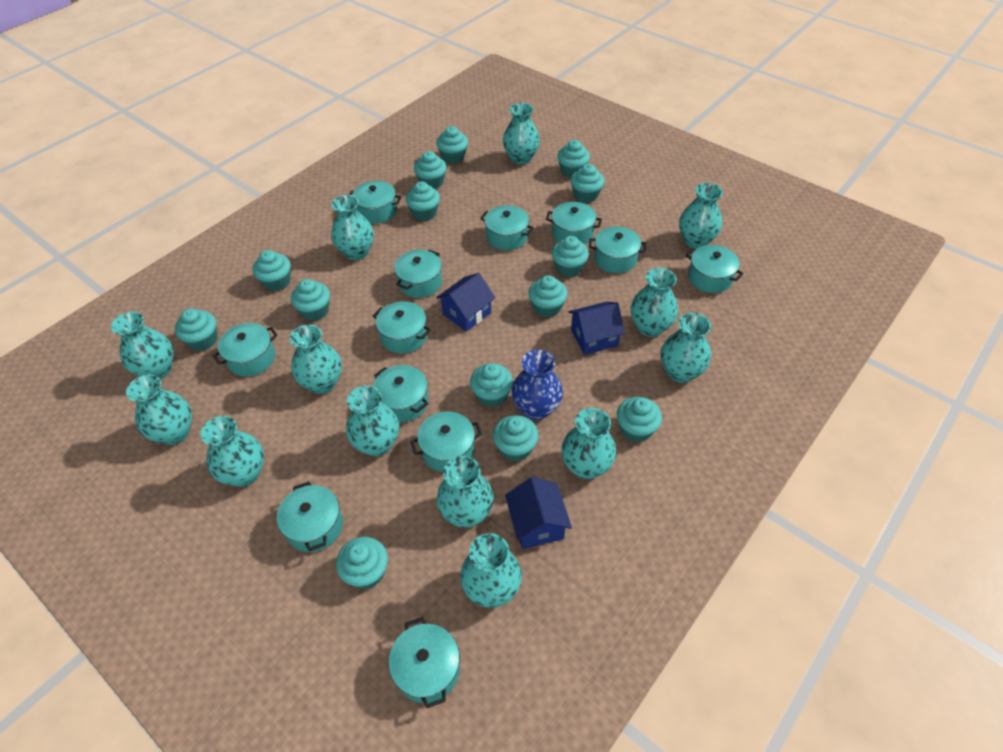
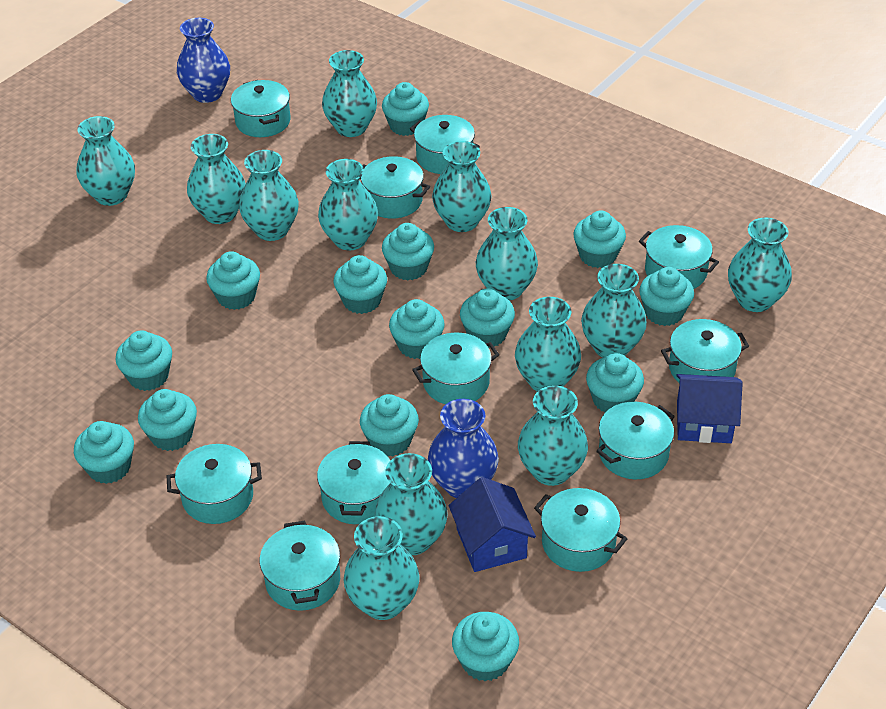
blue house: 3 -> 2
blue vase: 1 -> 2
turquoise pot: 12 -> 11

